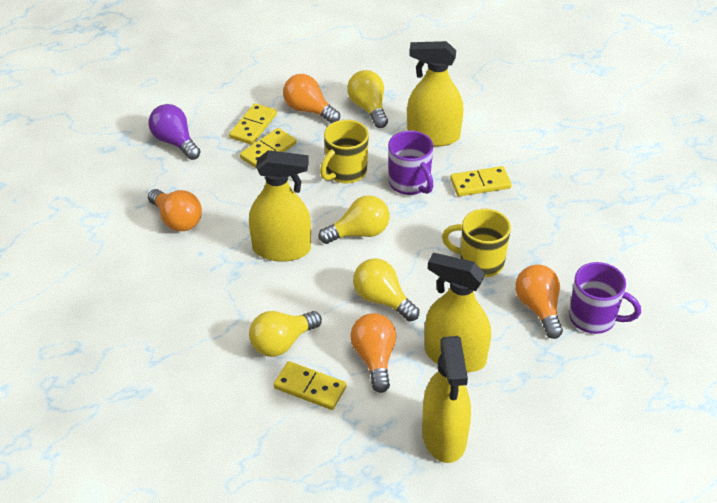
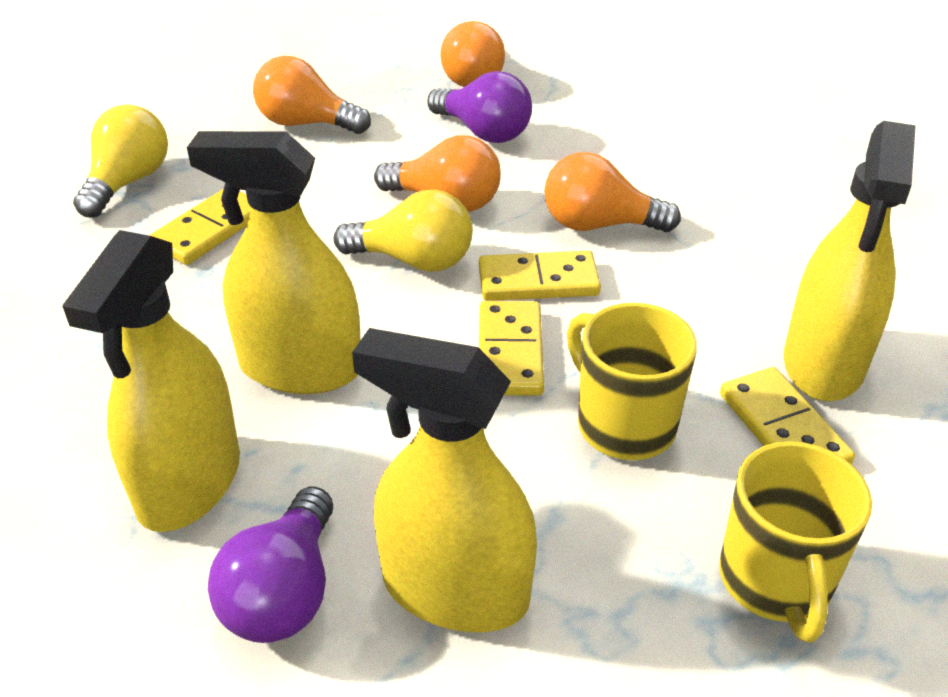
purple light bulb: 1 -> 2
purple mug: 2 -> 0
yellow light bulb: 4 -> 2

